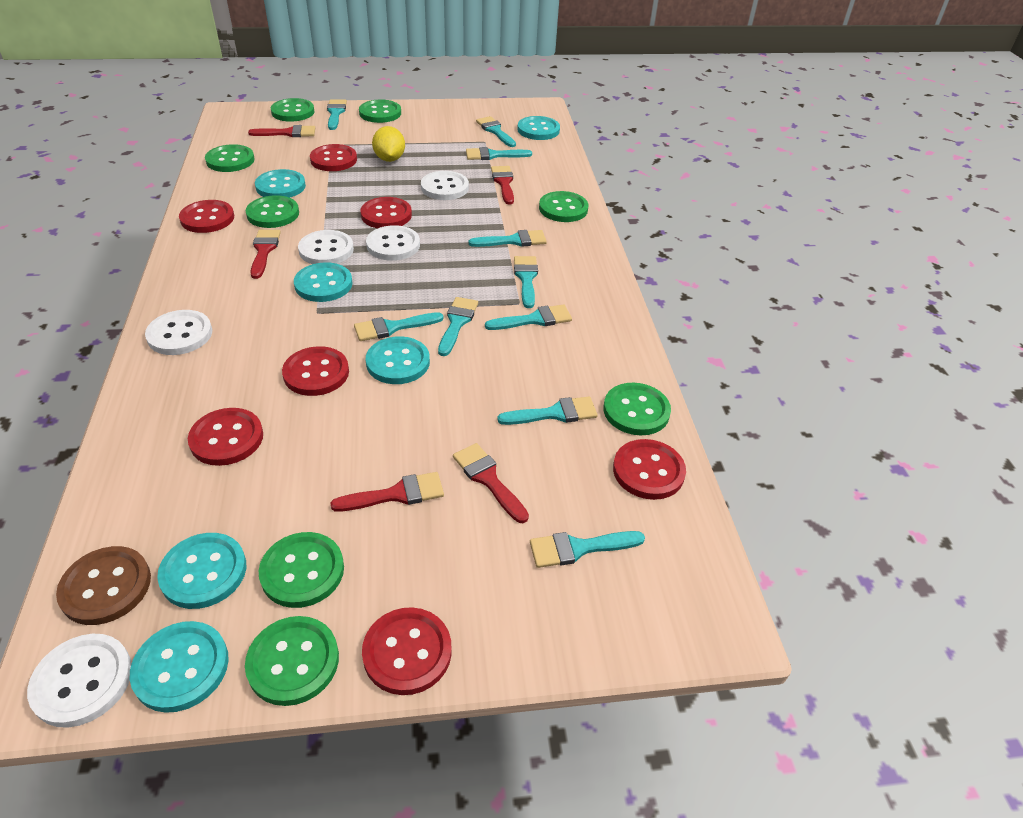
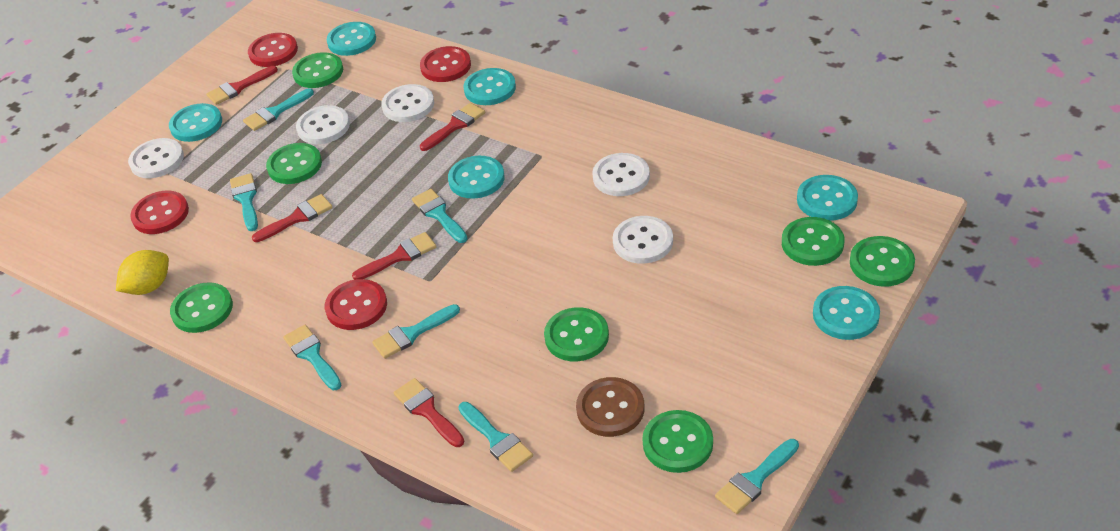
green button: 8 -> 7
red button: 7 -> 4
turquoise brush: 10 -> 7

